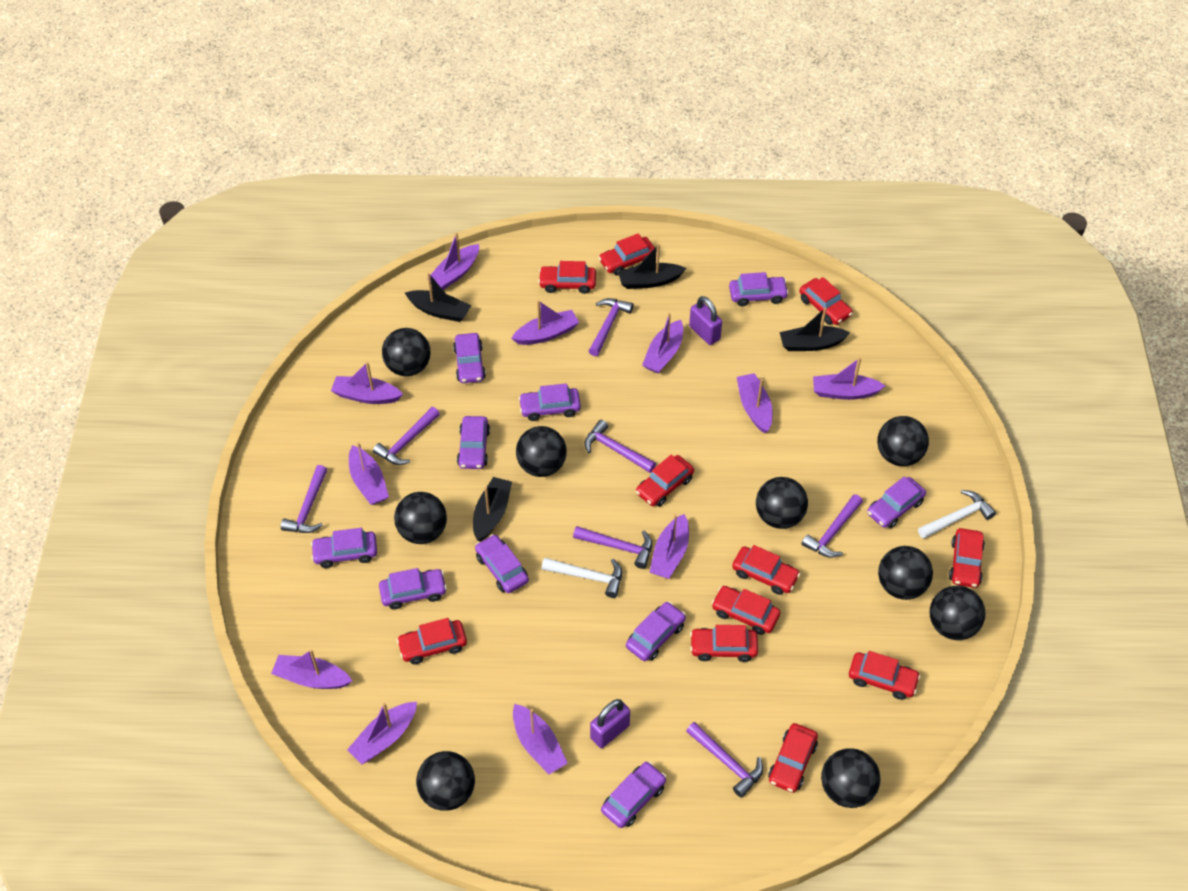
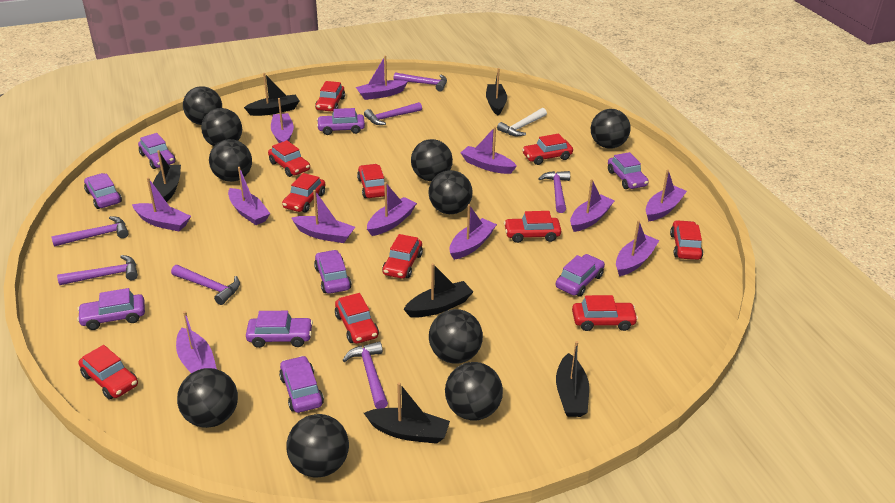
black ball: 9 -> 10
black boat: 4 -> 6
purple boat: 11 -> 12
purple car: 10 -> 9
purple padlock: 2 -> 0
white hammer: 2 -> 1

